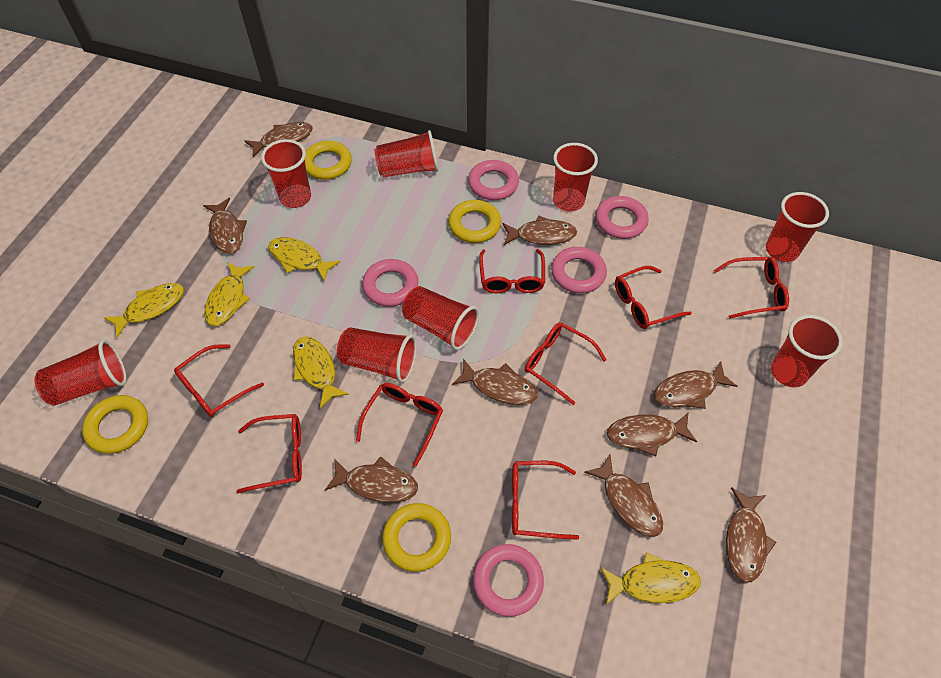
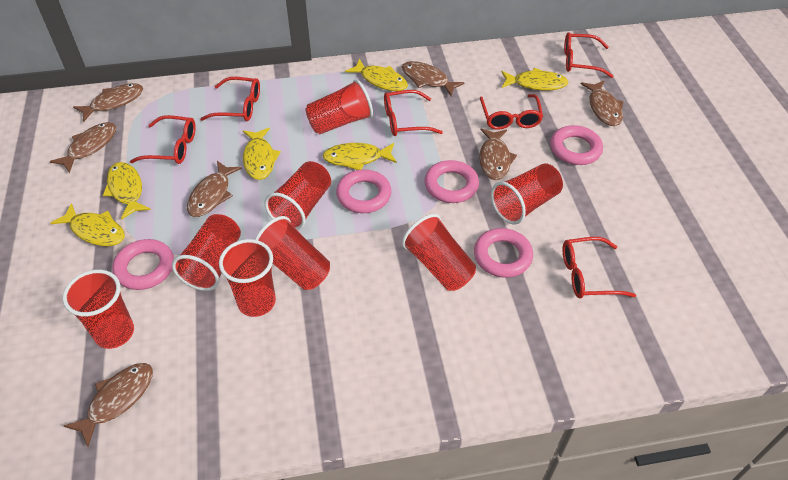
brown fish: 9 -> 7
red glasses: 8 -> 6
yellow fish: 5 -> 6
yellow ring: 4 -> 0

